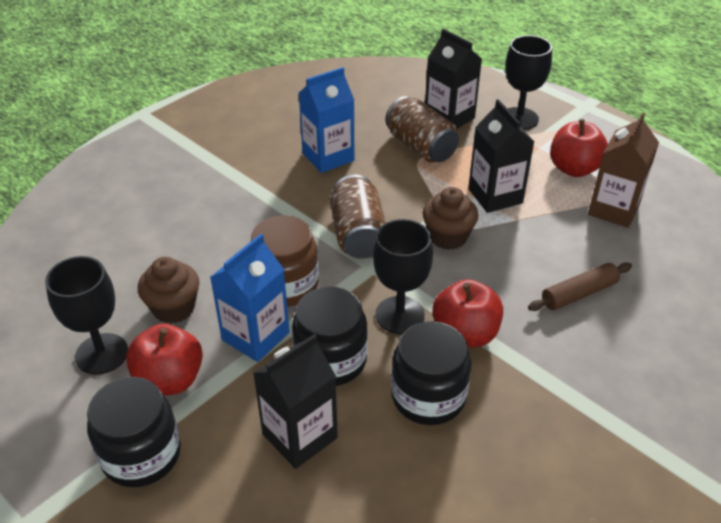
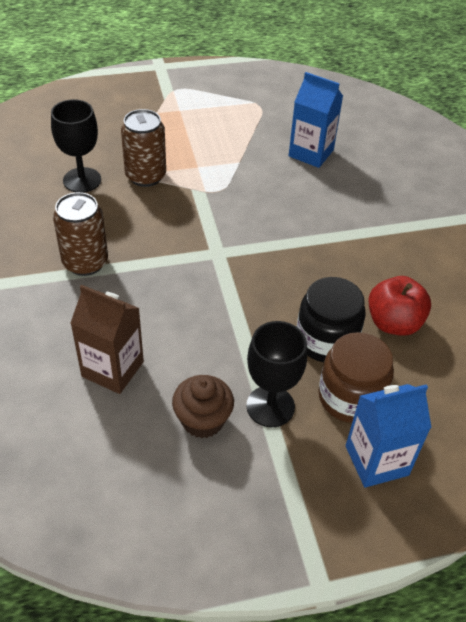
black carton: 3 -> 0
black goblet: 3 -> 2
black jar: 3 -> 1
brown cupcake: 2 -> 1
brown rolling pin: 1 -> 0
red apple: 3 -> 1

